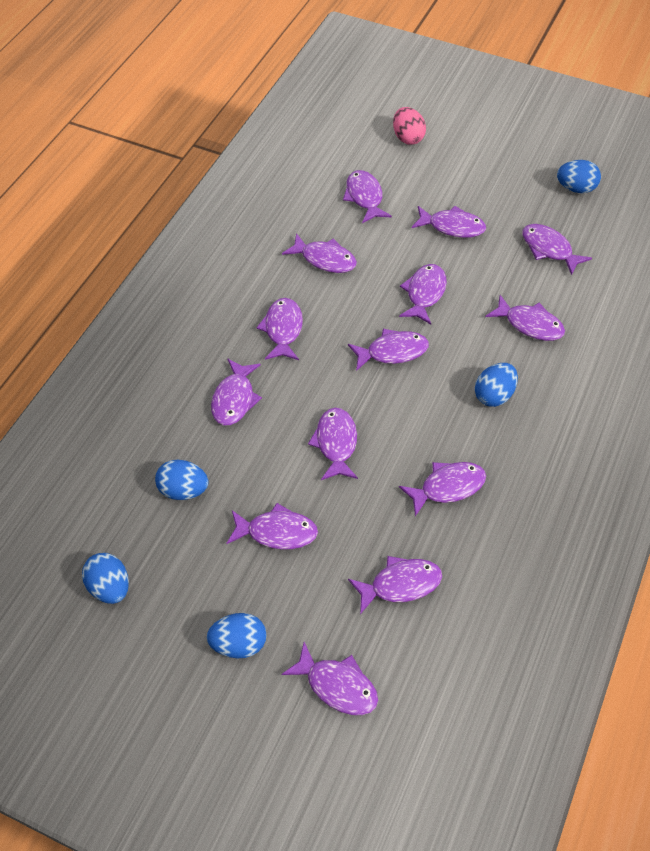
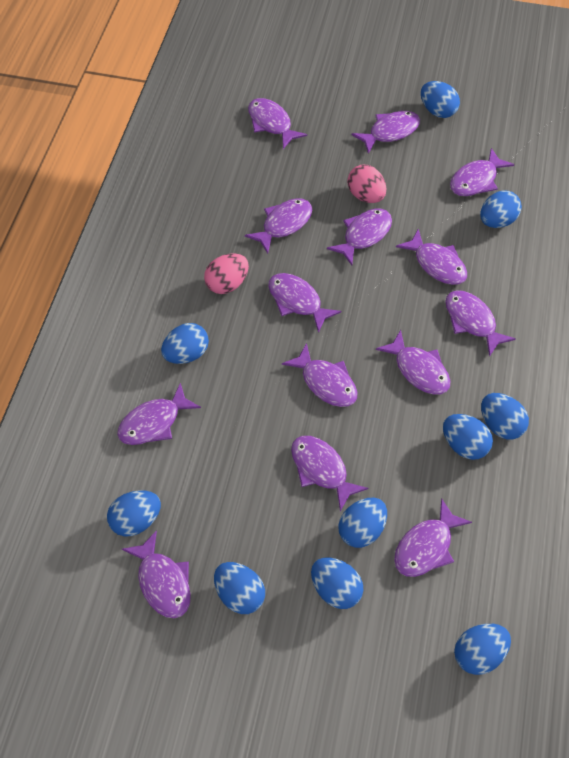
blue egg: 5 -> 10
pink egg: 1 -> 2

